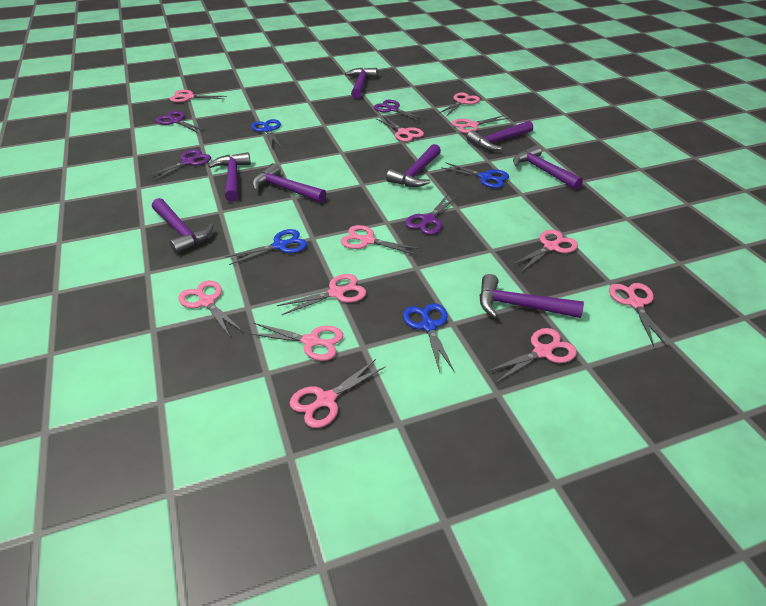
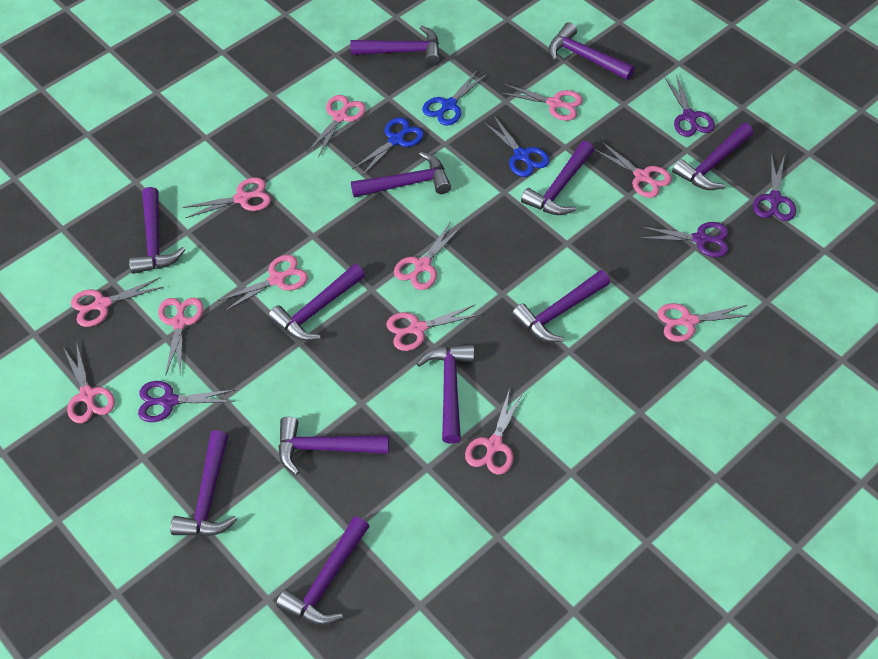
blue scissors: 4 -> 3
purple hammer: 8 -> 12

